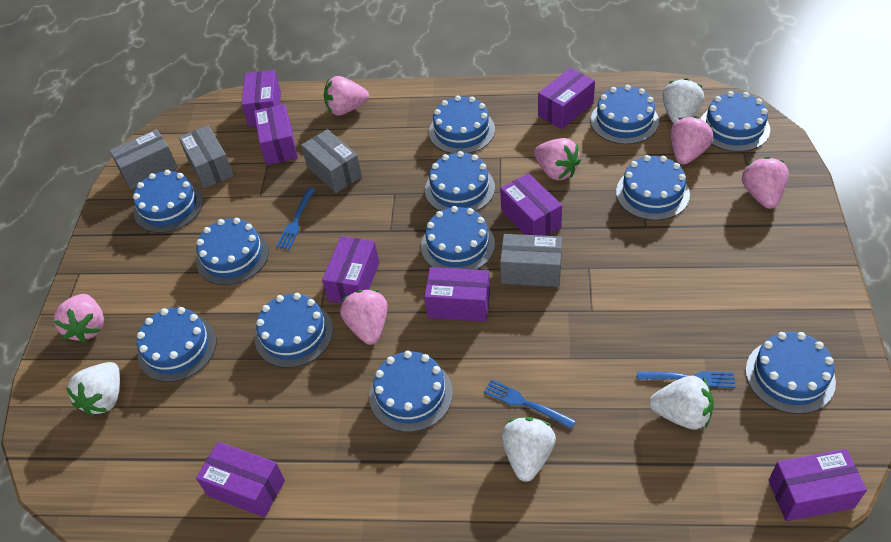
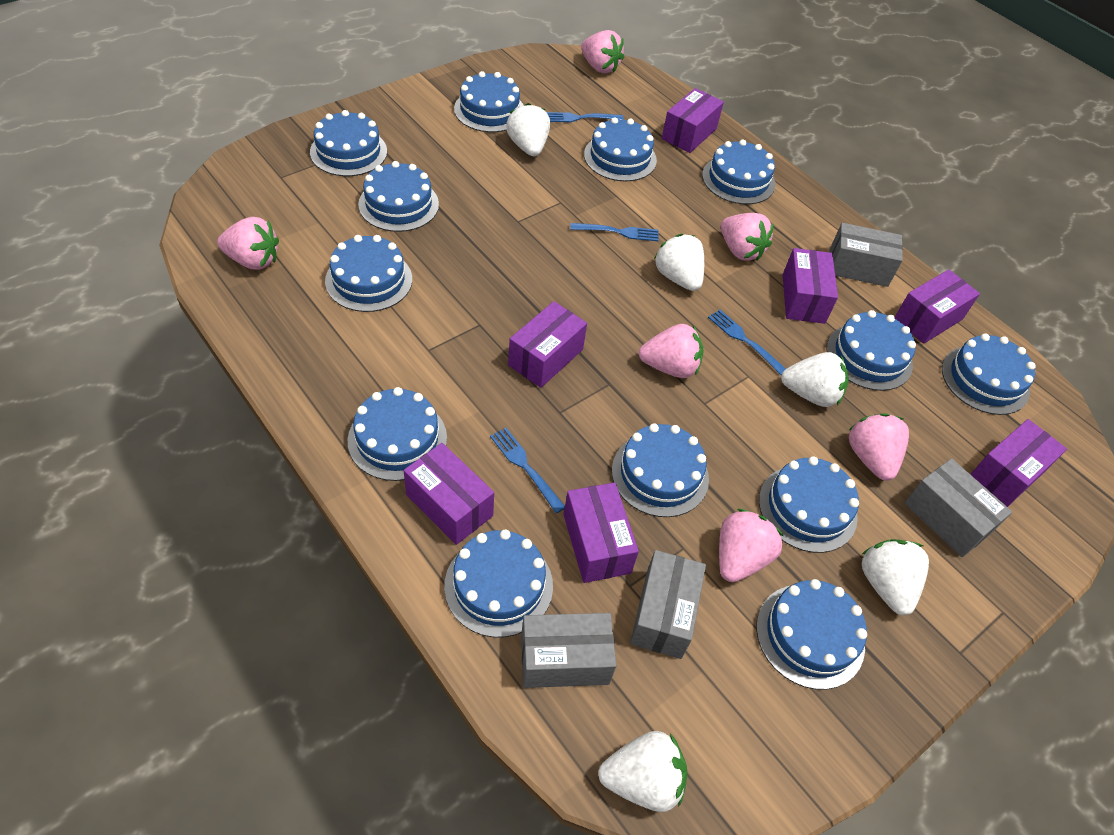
blue cake: 12 -> 13
blue fork: 3 -> 4
purple box: 8 -> 7
white strawberry: 4 -> 5

